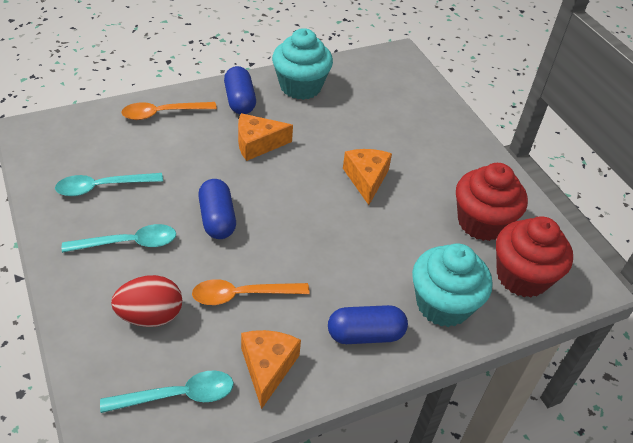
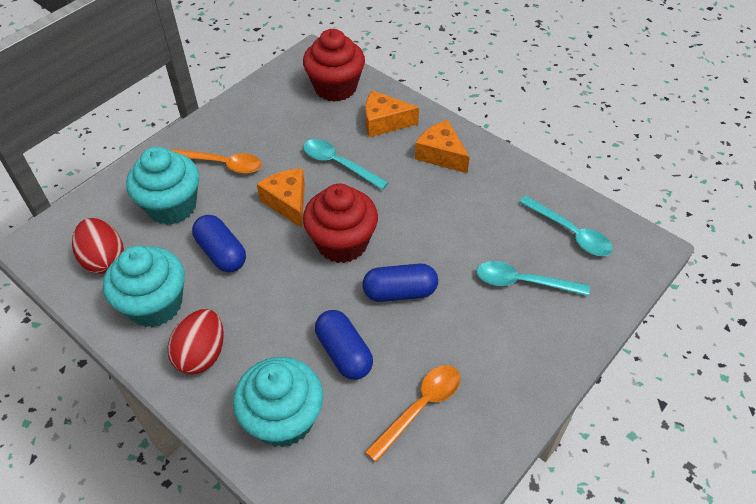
red egg: 1 -> 2
turquoise cupcake: 2 -> 3

